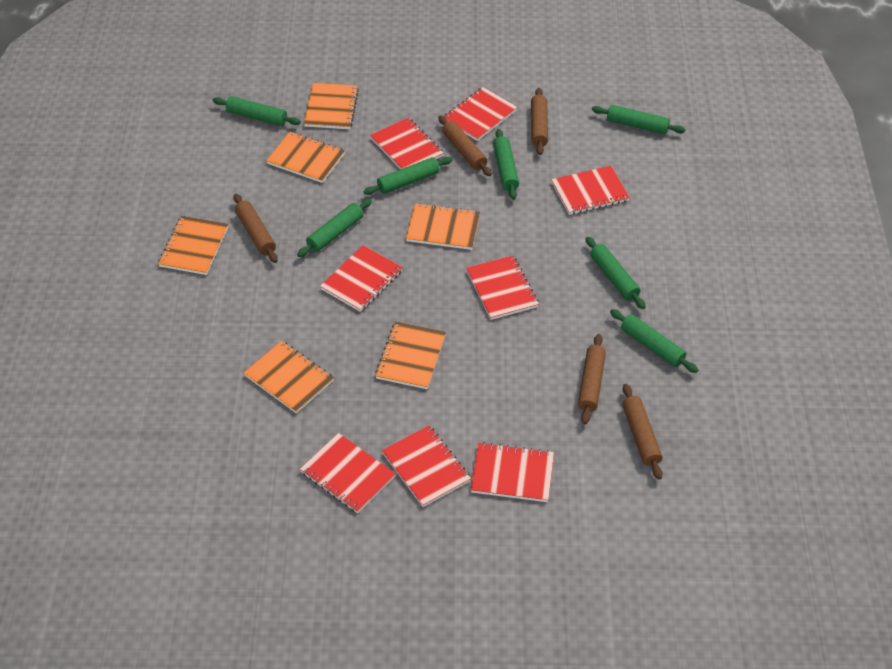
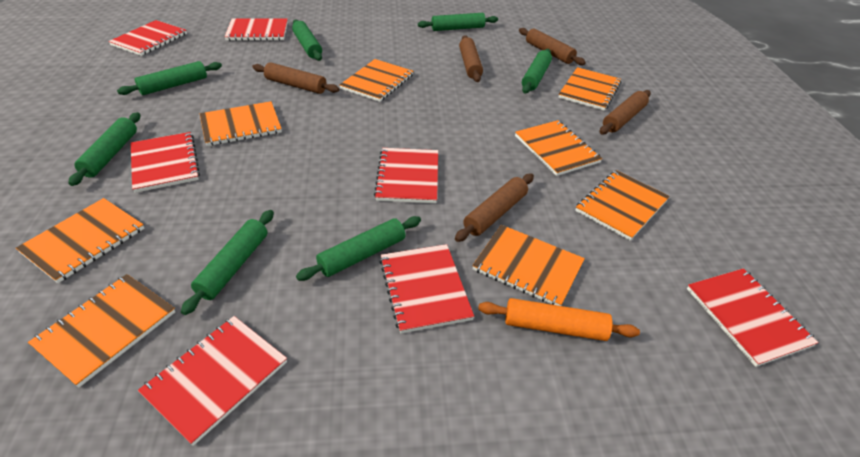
orange notebook: 6 -> 8
orange rolling pin: 0 -> 1
red notebook: 8 -> 7

